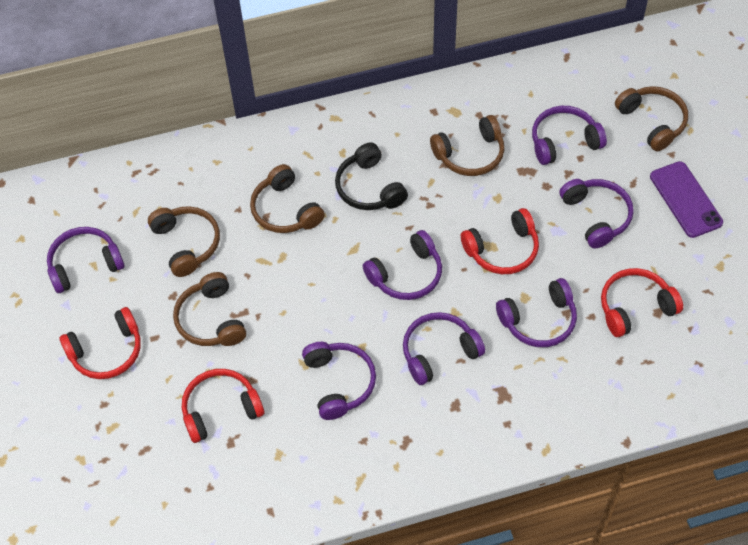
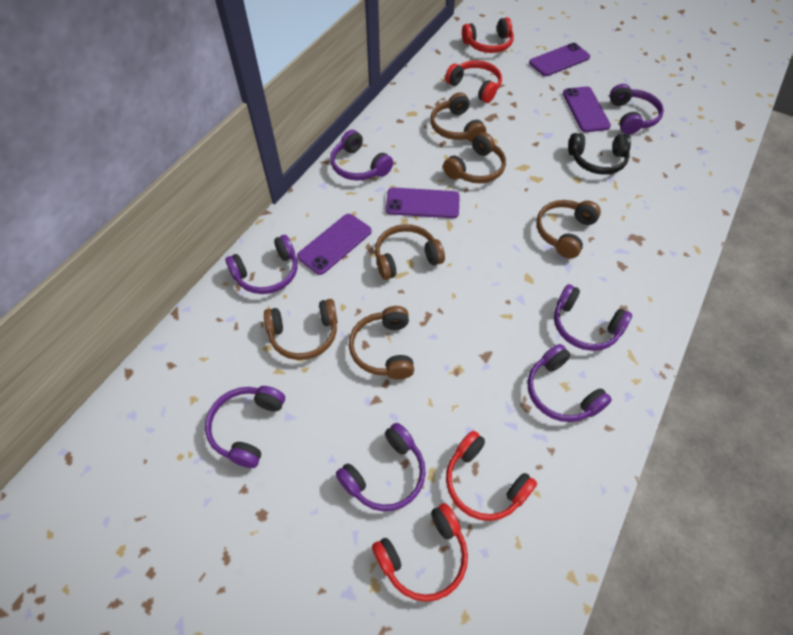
brown headphones: 5 -> 6
purple phone: 1 -> 4

